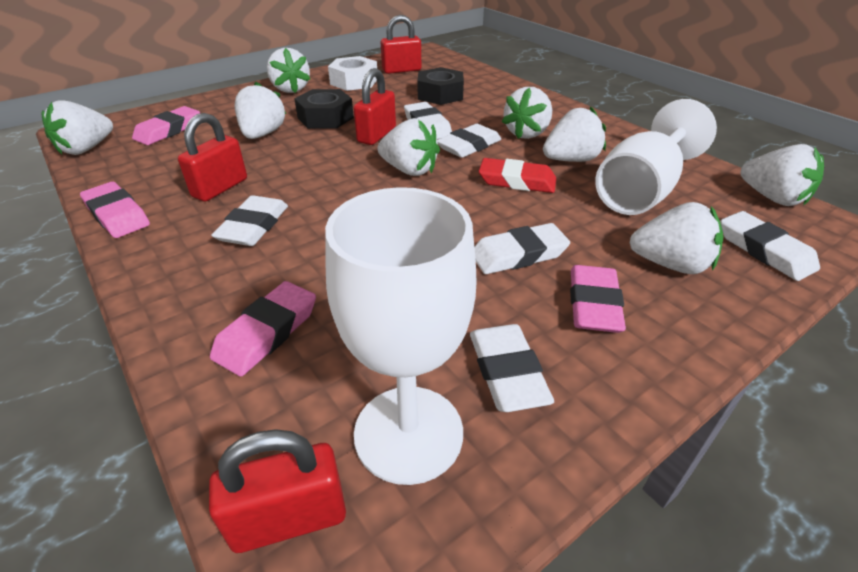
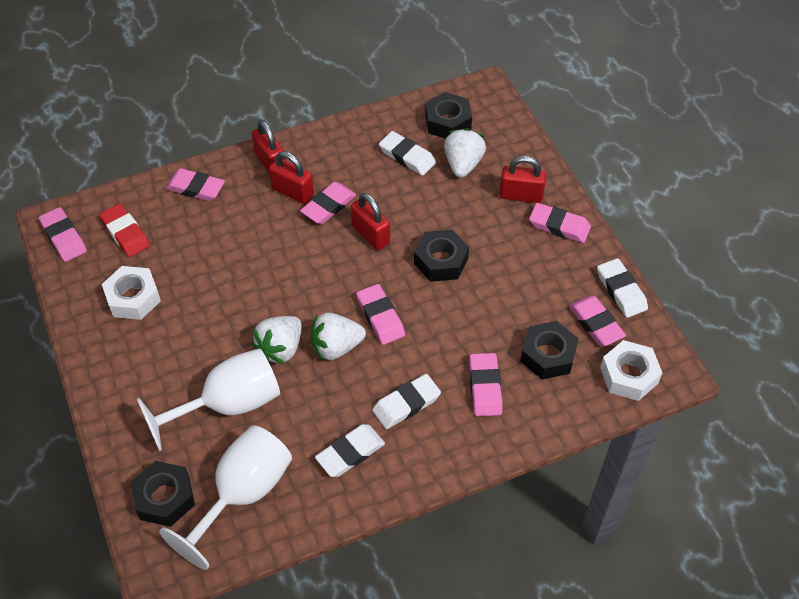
black nut: 2 -> 4
pink eraser: 4 -> 7
white eraser: 6 -> 4
white nut: 1 -> 2
white strawberry: 8 -> 3

